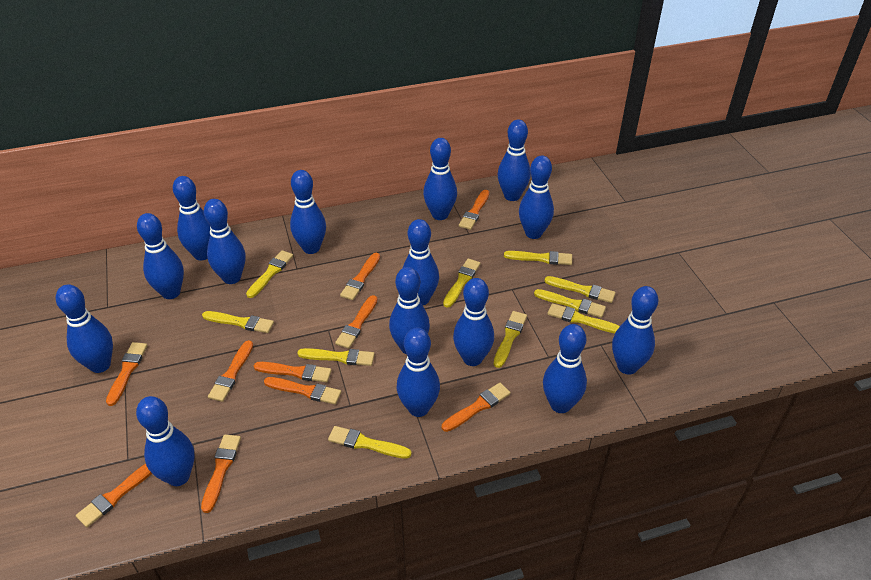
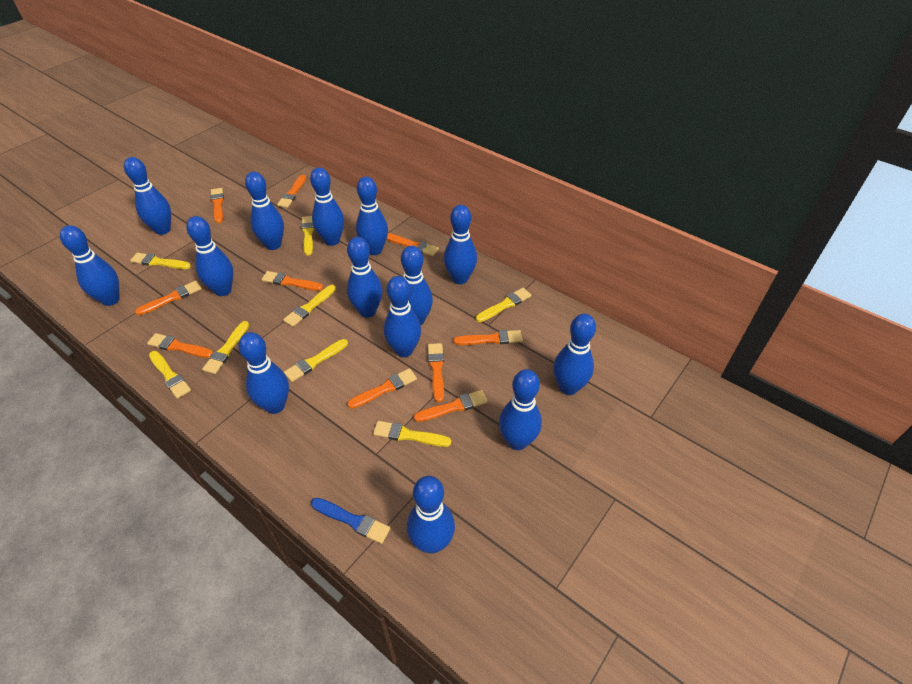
blue bowling pin: 15 -> 14
blue brush: 0 -> 1
yellow brush: 10 -> 8

